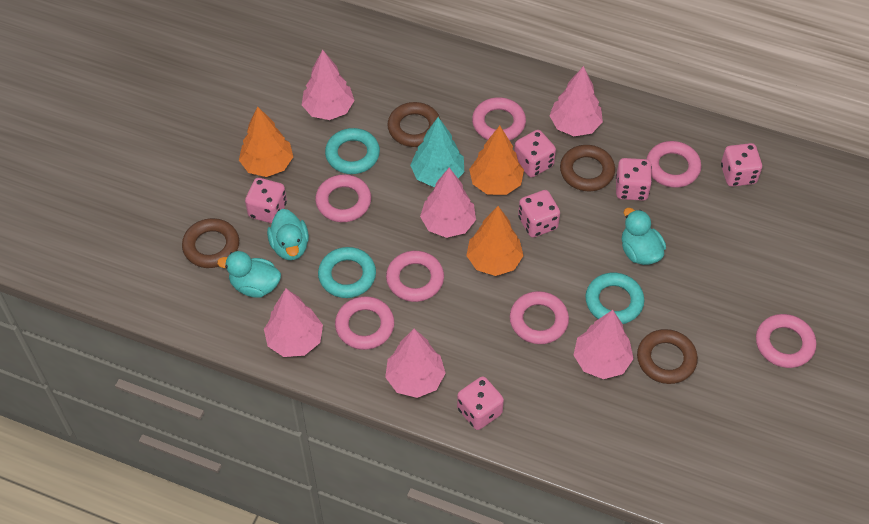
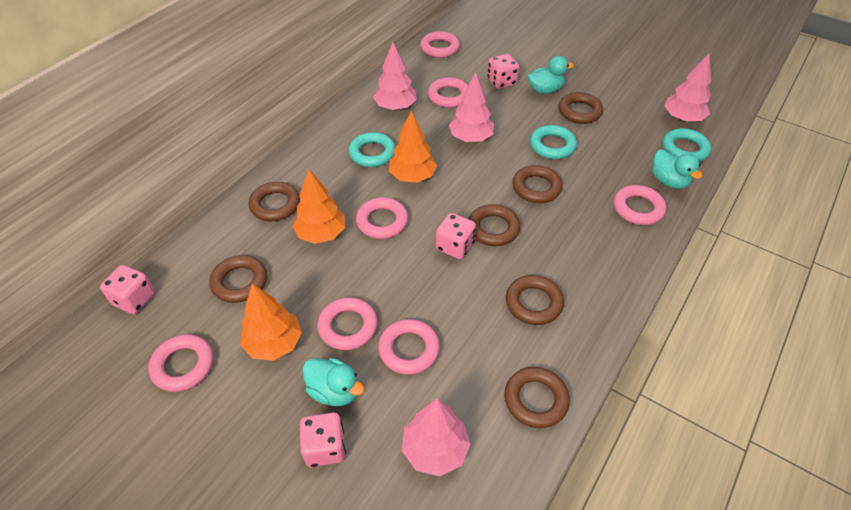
brown ring: 4 -> 7
pink dice: 6 -> 4
pink tree: 6 -> 4
turquoise tree: 1 -> 0

